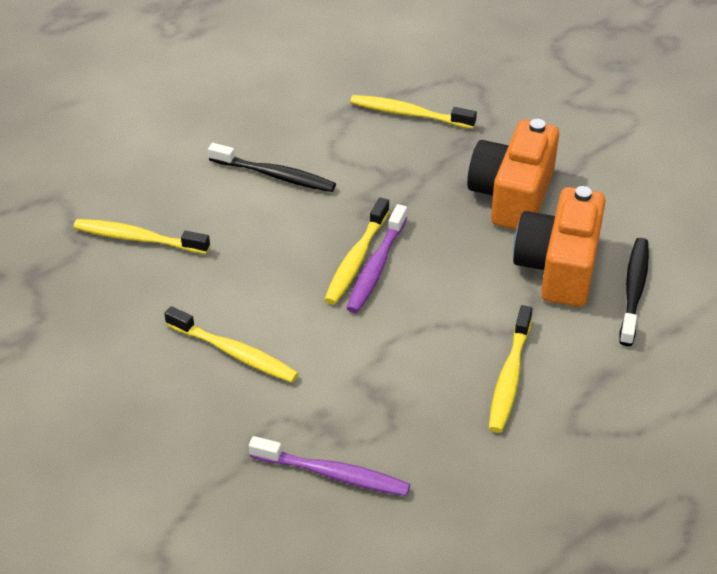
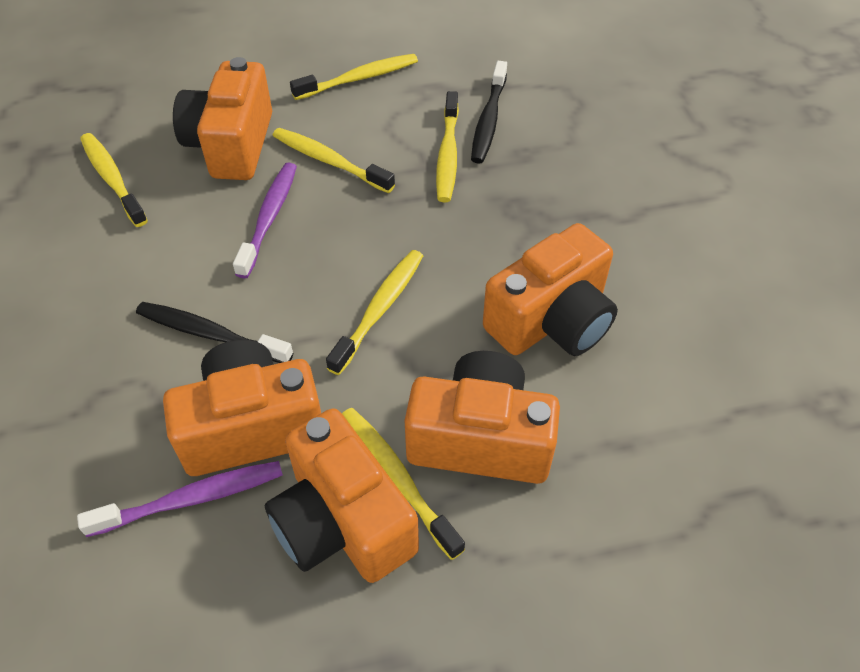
orange camera: 2 -> 5
yellow toothbrush: 5 -> 6

